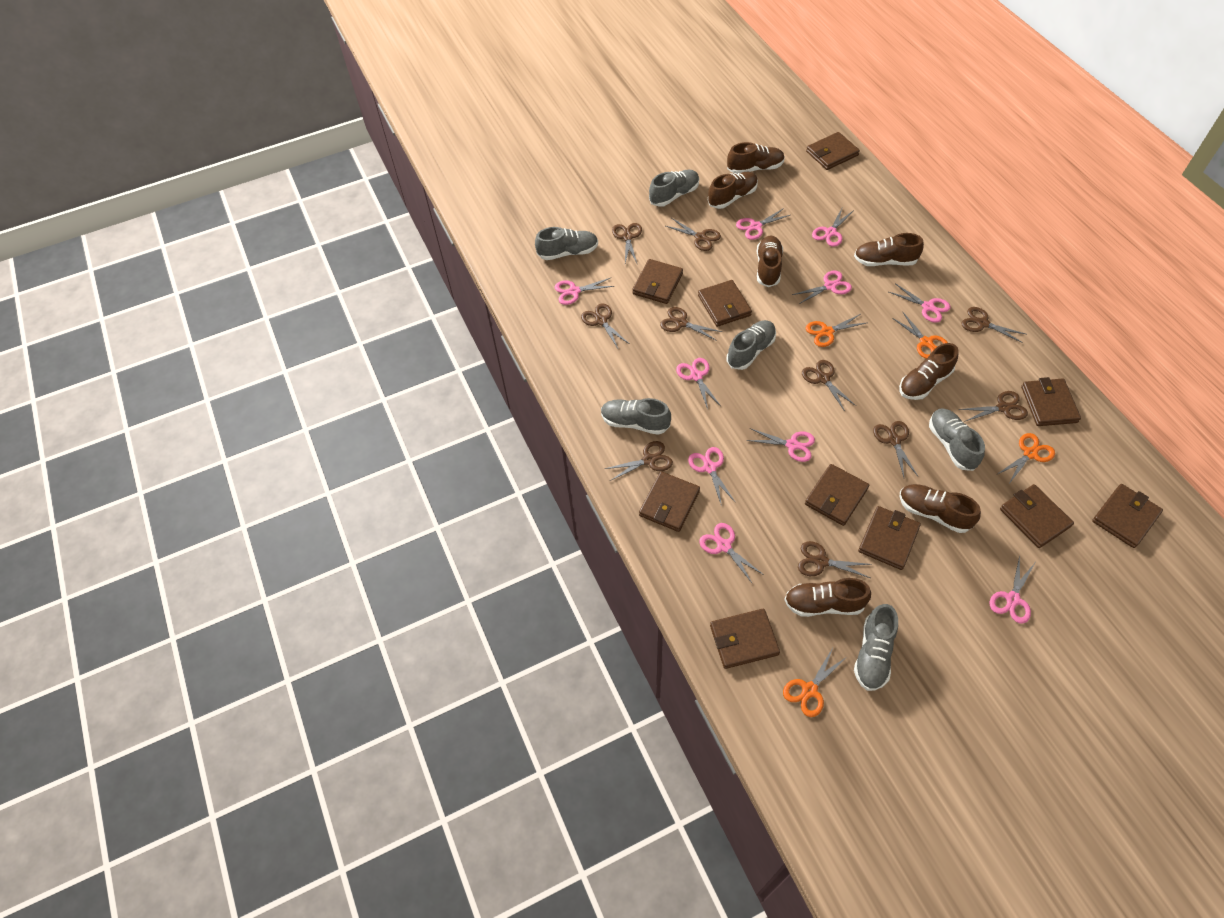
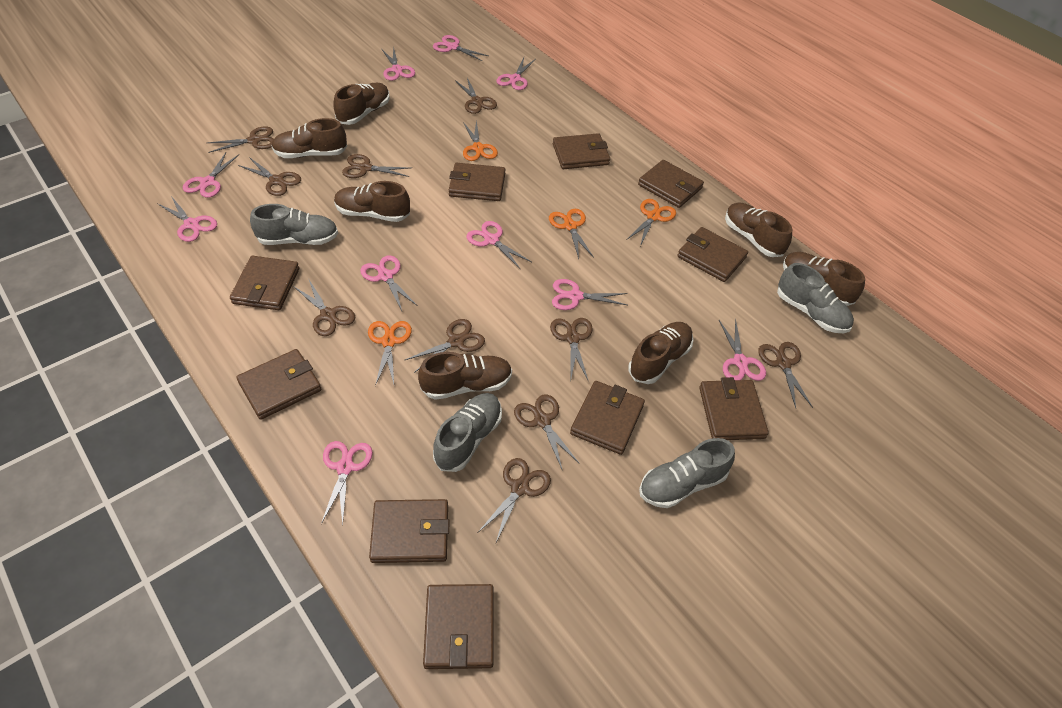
grey shoe: 6 -> 4

